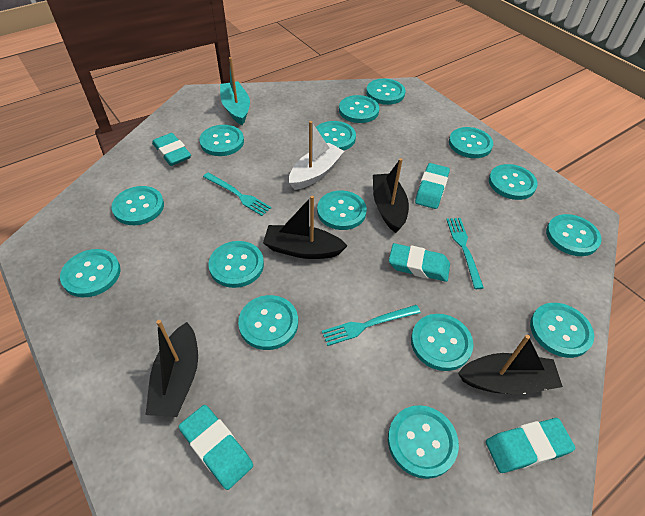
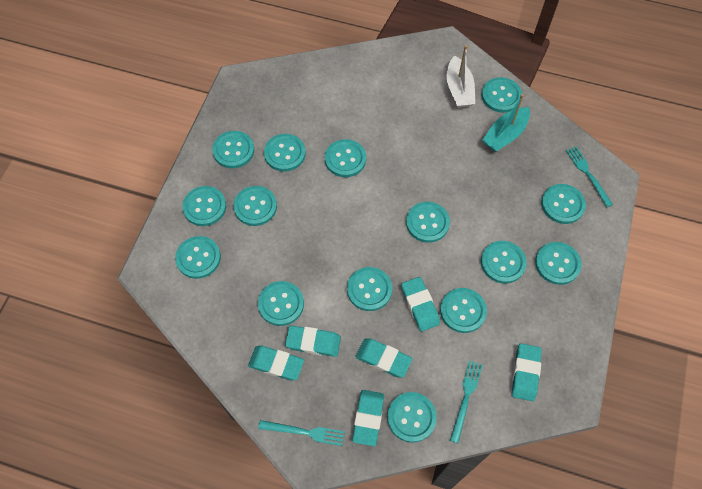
black boat: 4 -> 0
turquoise eraser: 5 -> 6

